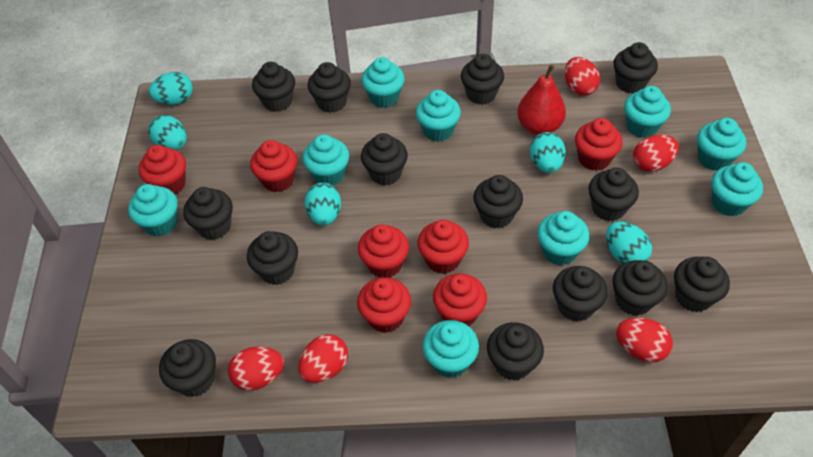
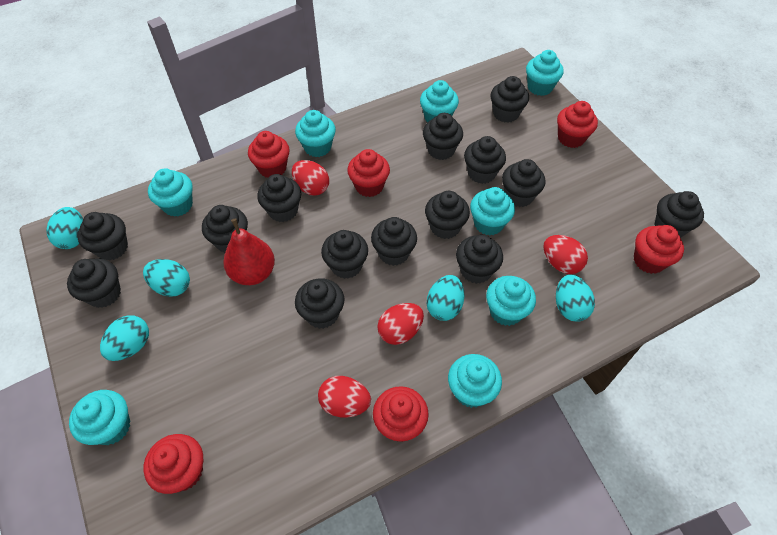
red cupcake: 7 -> 6
red egg: 5 -> 4
turquoise cupcake: 9 -> 8

